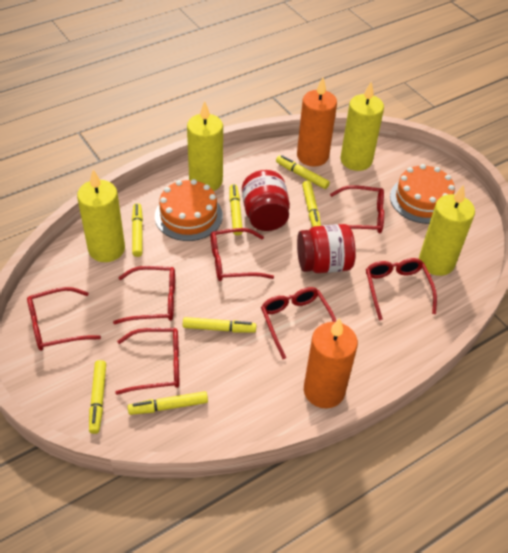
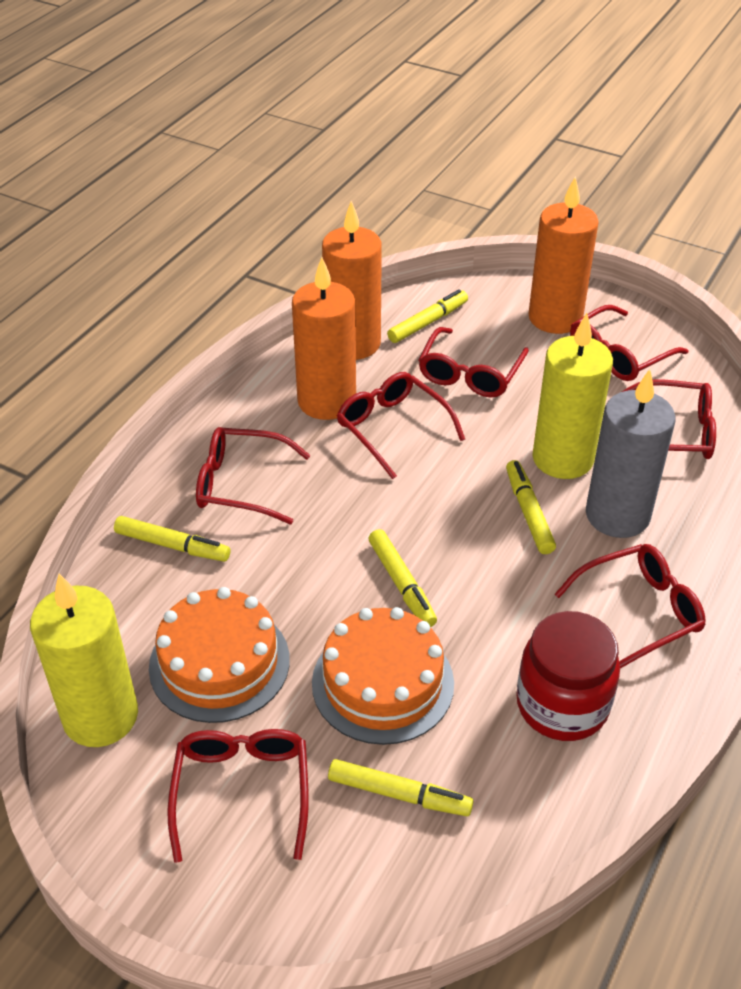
grey candle: 0 -> 1
orange candle: 2 -> 3
red jar: 2 -> 1
yellow candle: 4 -> 2
yellow marker: 7 -> 5

